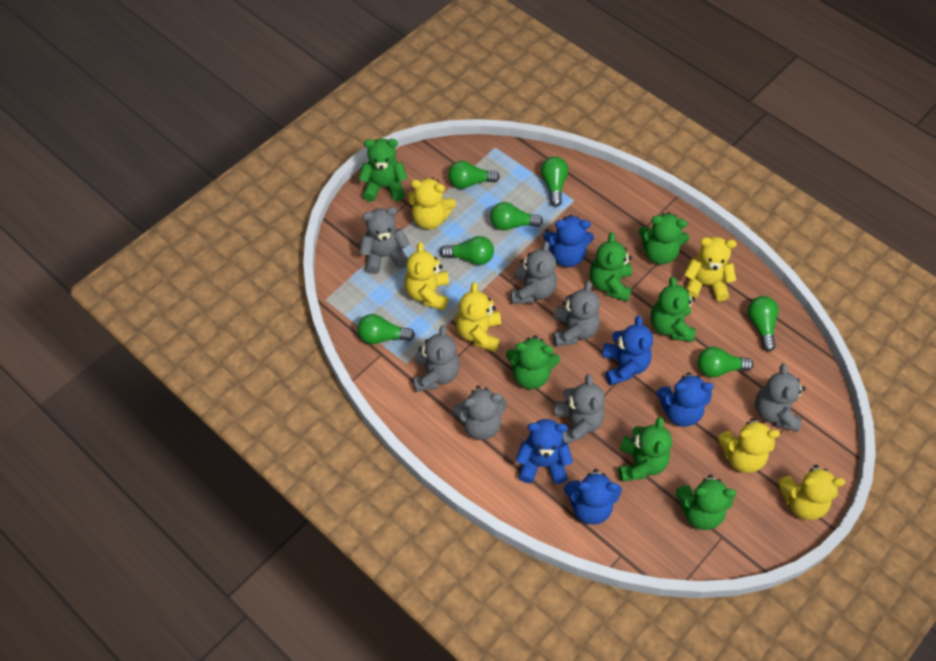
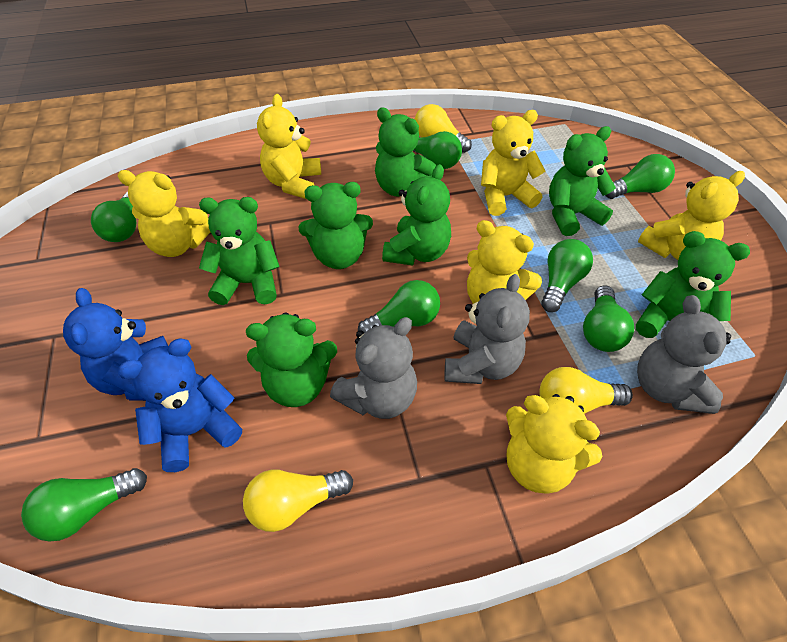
blue teddy bear: 5 -> 2
grey teddy bear: 7 -> 3
yellow light bulb: 0 -> 3

